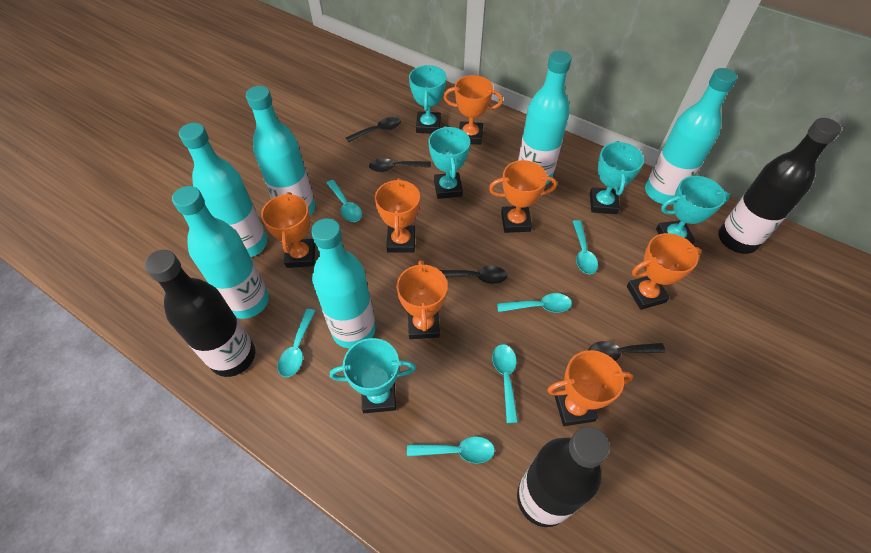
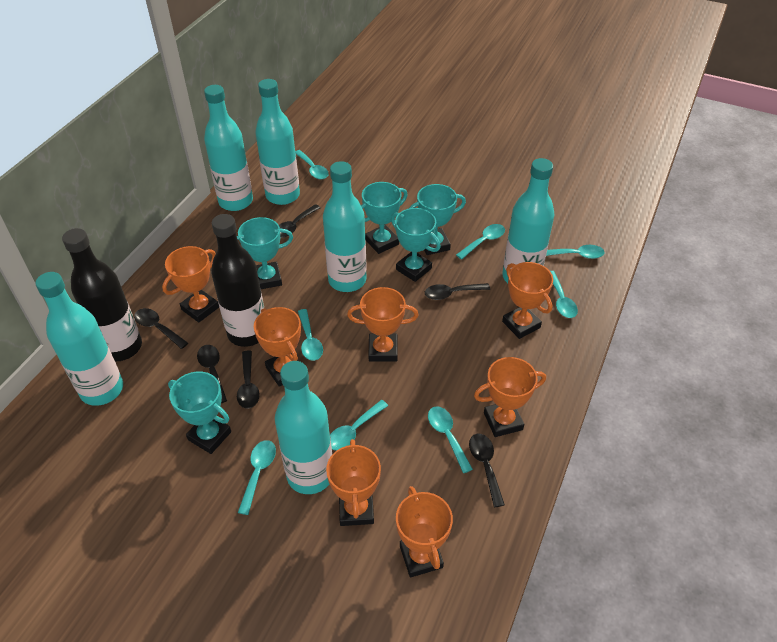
black bottle: 3 -> 2
black spoon: 4 -> 6
turquoise spoon: 6 -> 8

